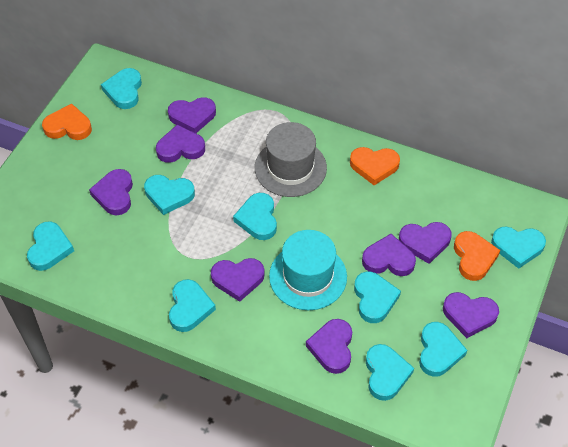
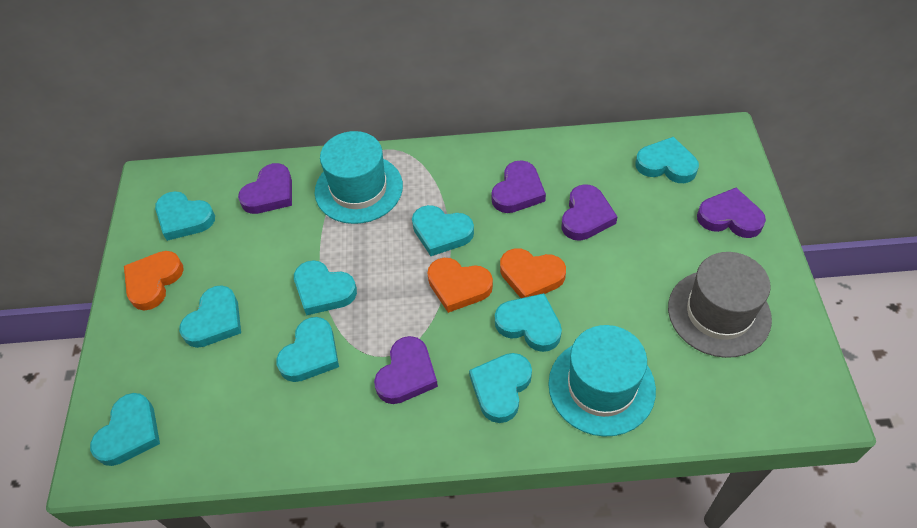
purple heart: 8 -> 5
turquoise hat: 1 -> 2

